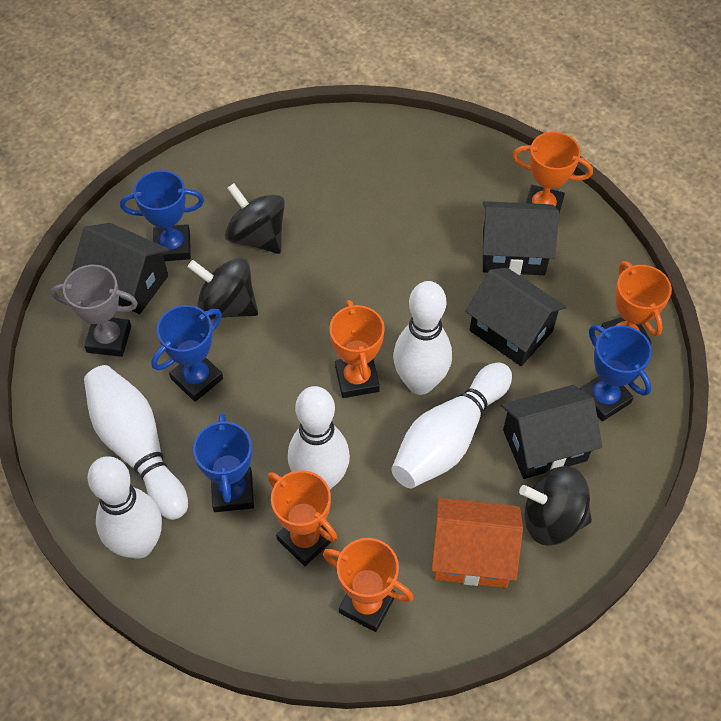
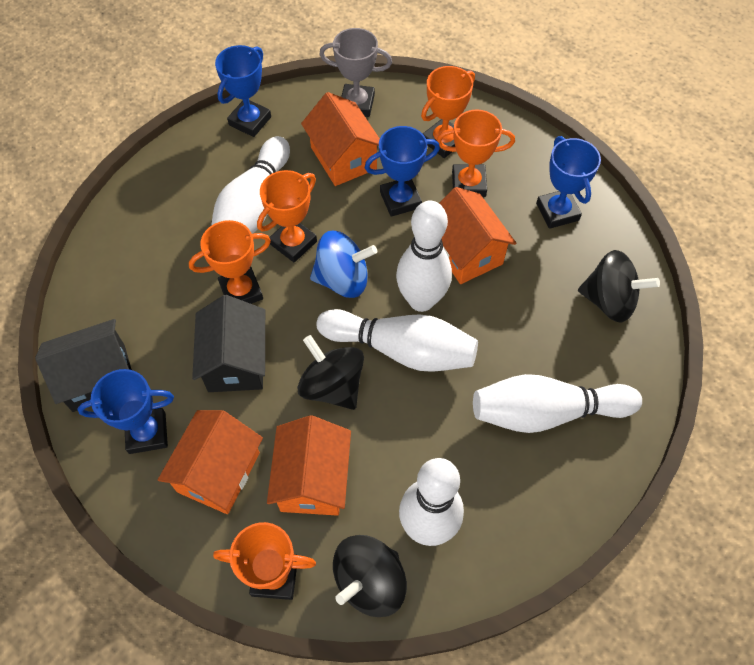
black house: 4 -> 2
blue spinning top: 0 -> 1
orange house: 1 -> 4

